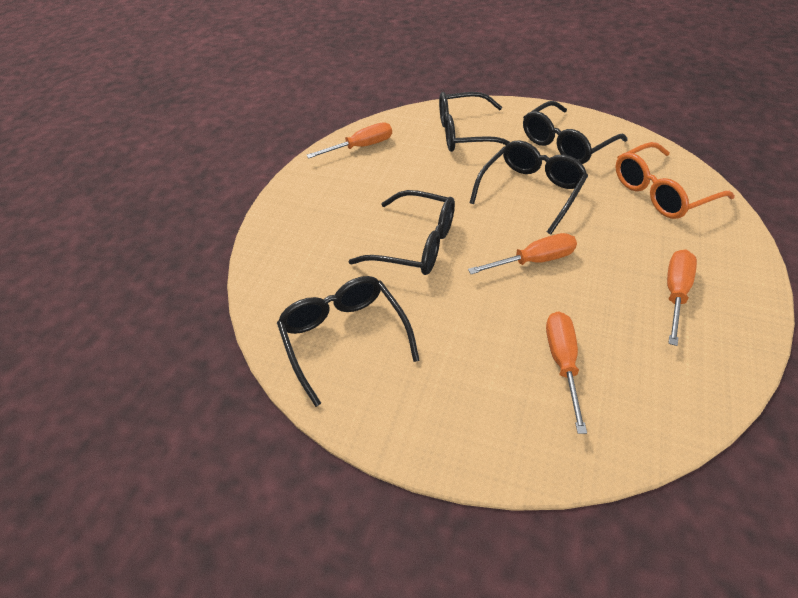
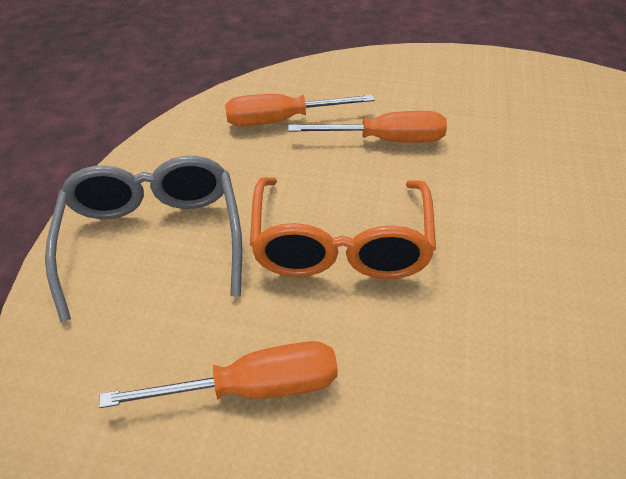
black glasses: 5 -> 0
grey glasses: 0 -> 1
orange screwdriver: 4 -> 3

